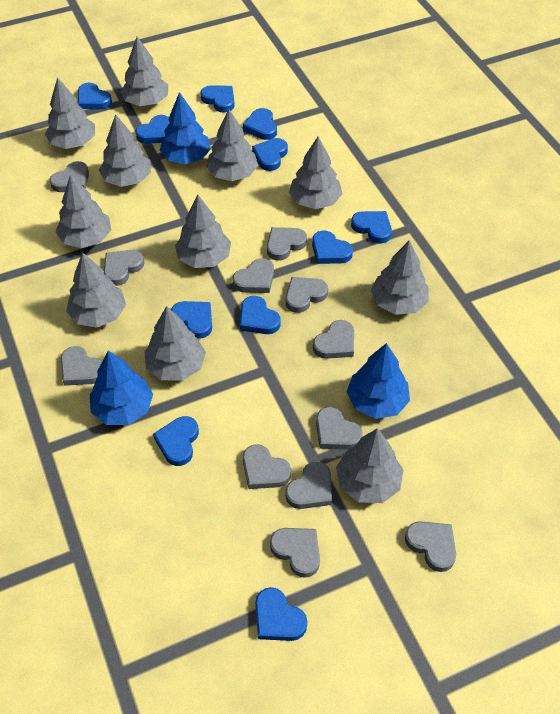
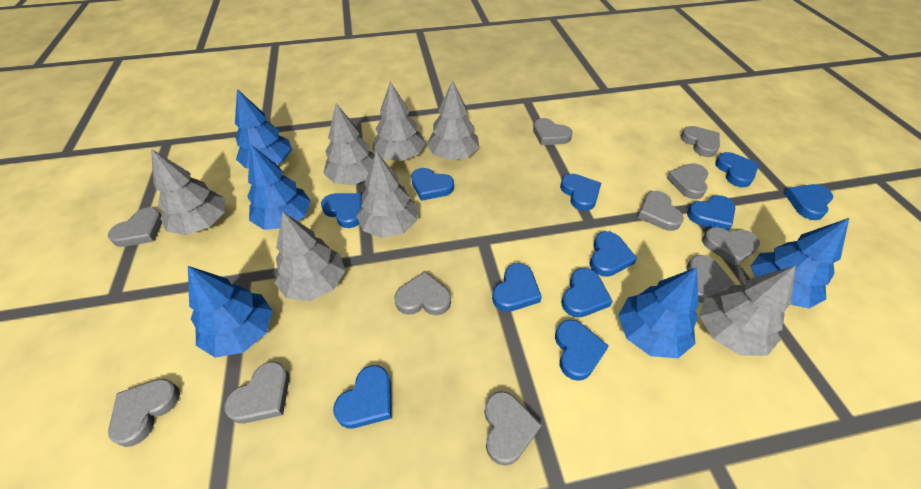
blue tree: 3 -> 5
grey heart: 12 -> 11
grey tree: 11 -> 7

